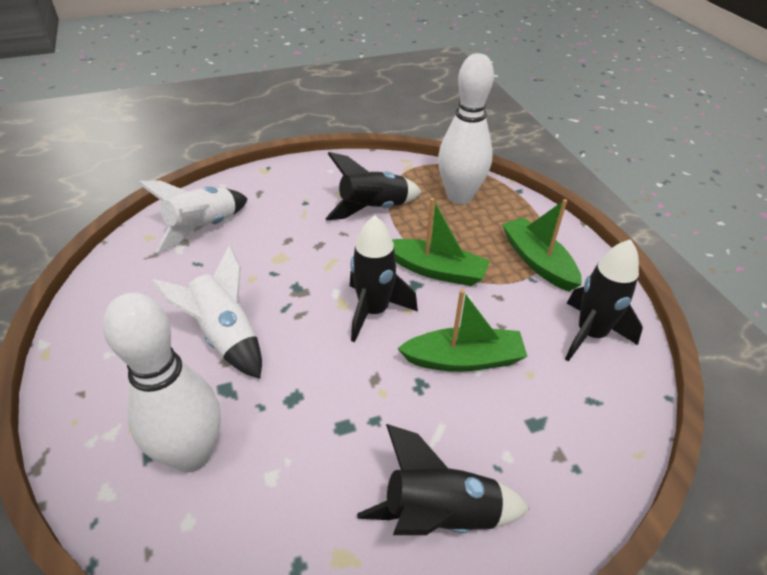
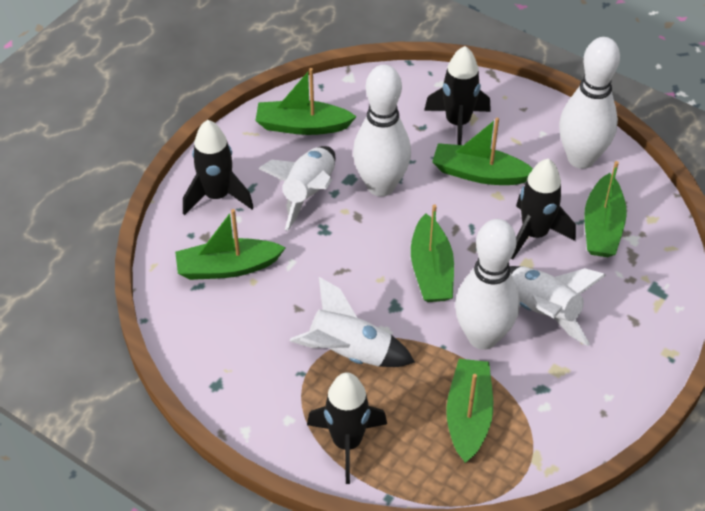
green boat: 3 -> 6
white bowling pin: 2 -> 3
white rocket: 2 -> 3

